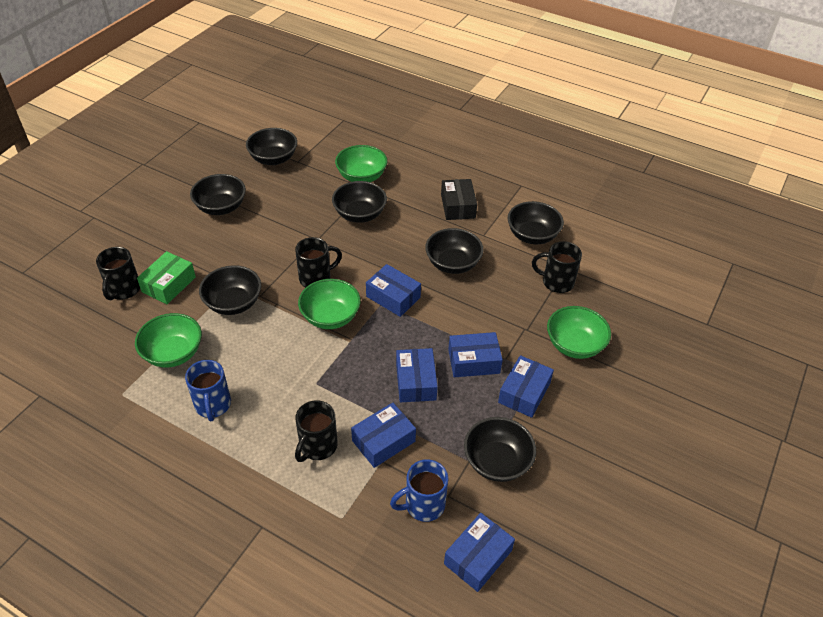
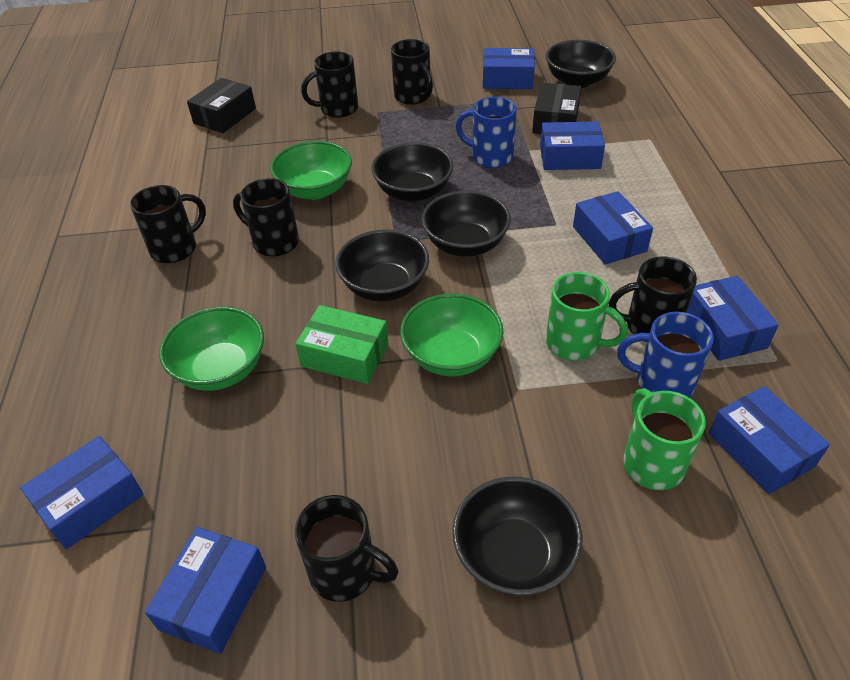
black bowl: 7 -> 5
black box: 1 -> 2
black mug: 4 -> 6
blue box: 6 -> 7
green bowl: 4 -> 3
green mug: 0 -> 2

